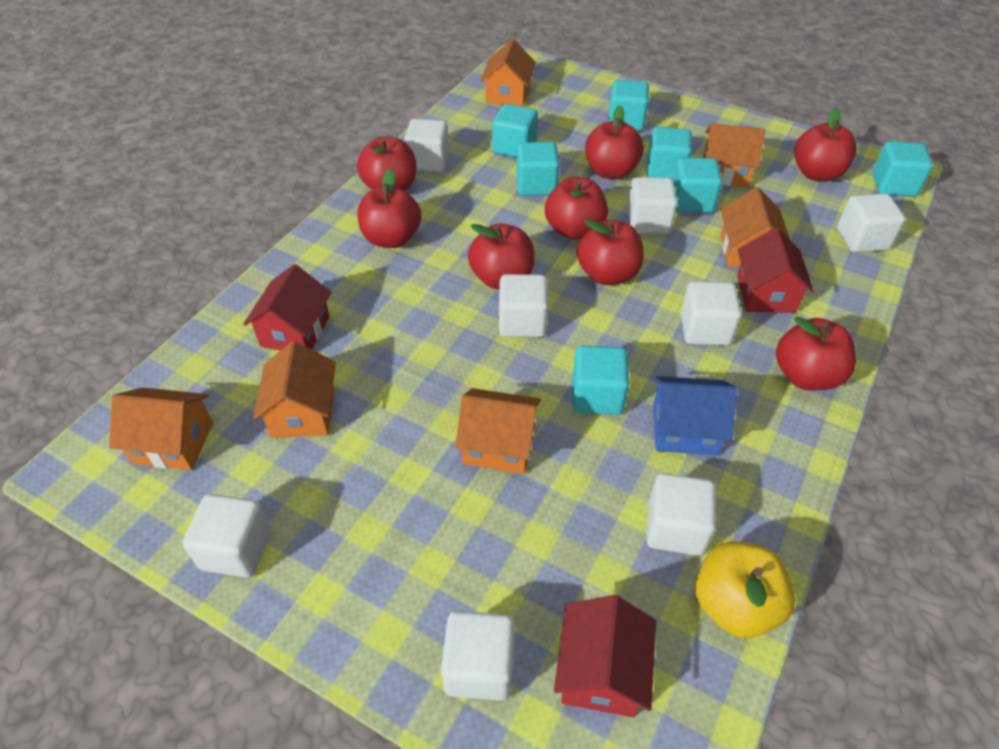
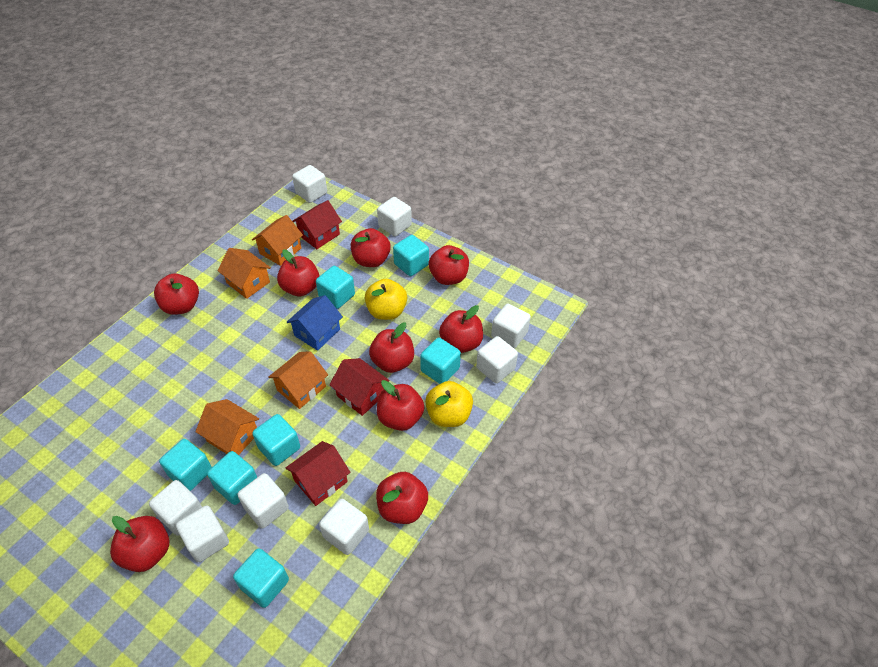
orange house: 6 -> 4
red apple: 8 -> 9
yellow apple: 1 -> 2

